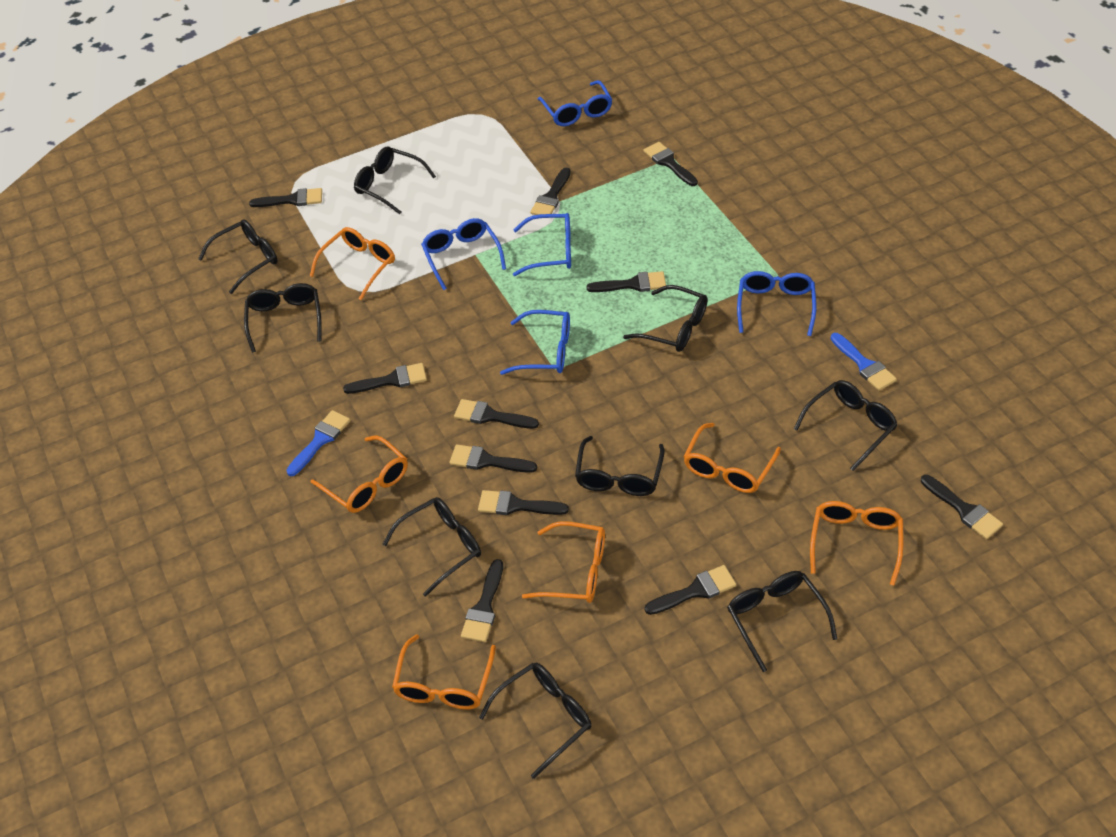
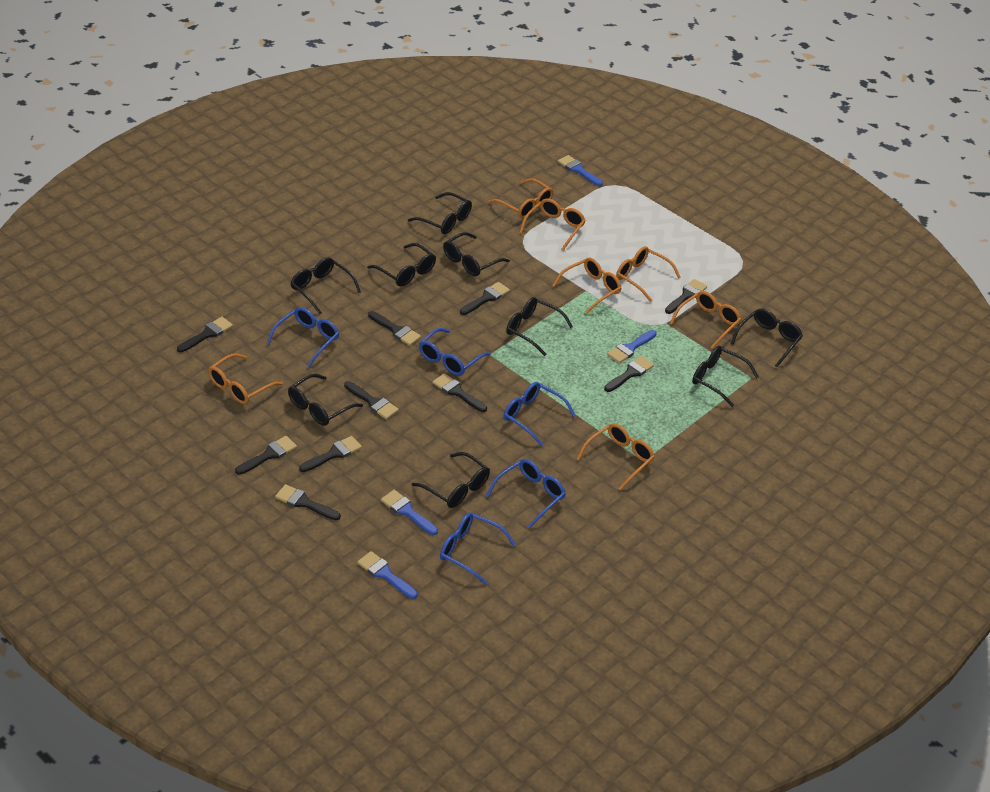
black brush: 11 -> 10
blue brush: 2 -> 4
orange glasses: 6 -> 7

